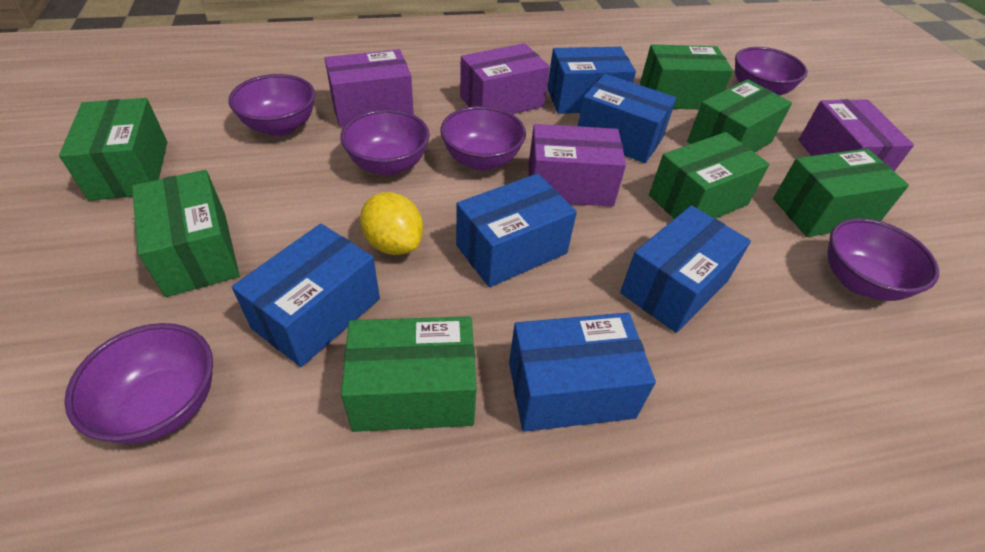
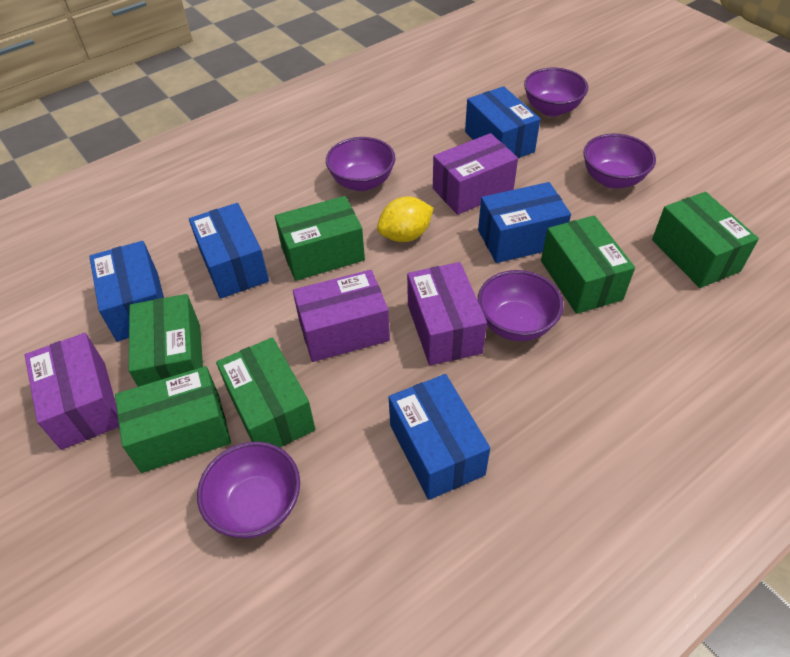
blue box: 6 -> 5
green box: 7 -> 6
purple bowl: 6 -> 5

